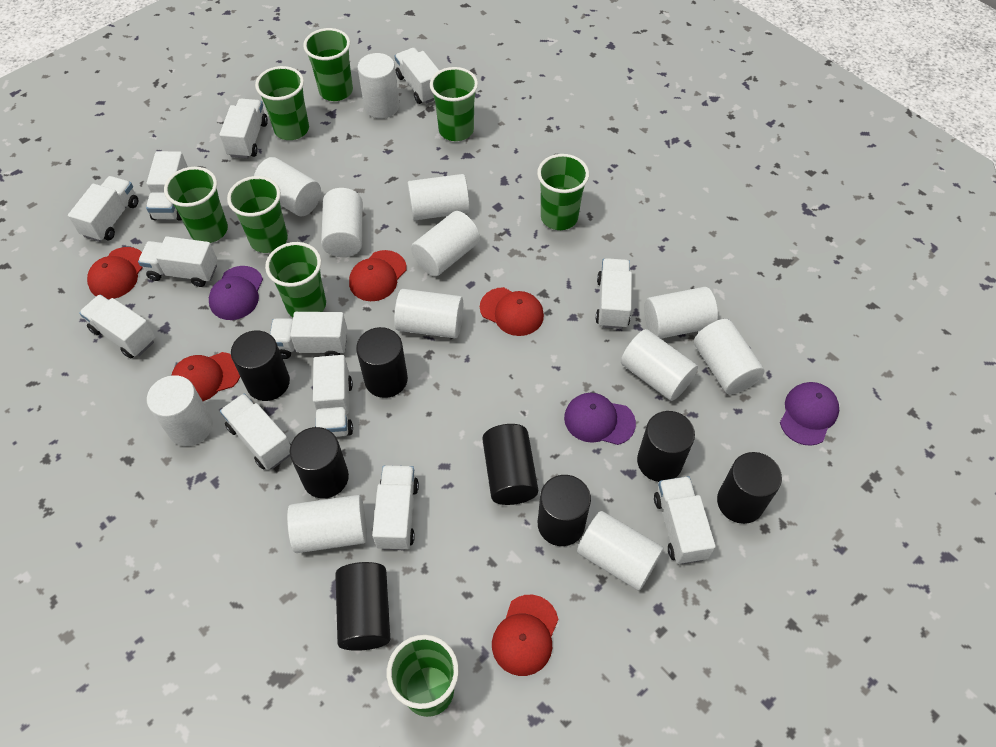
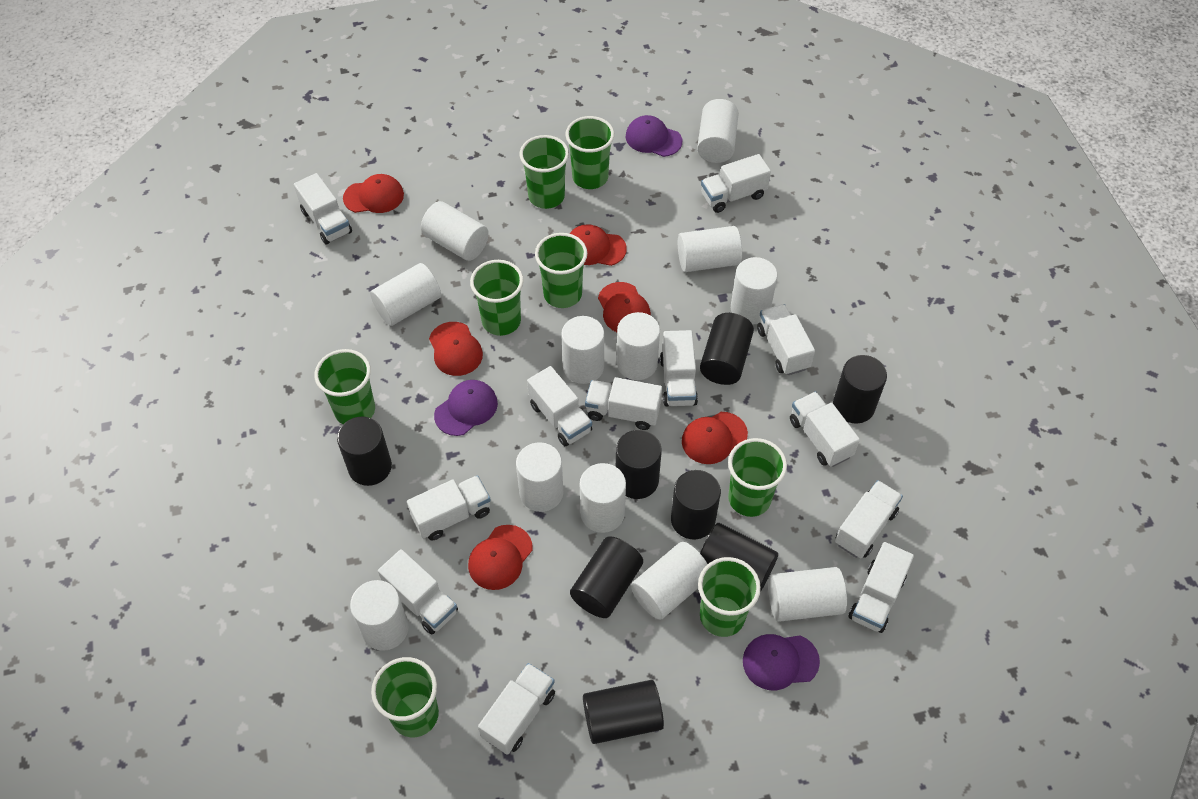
red cap: 5 -> 6

